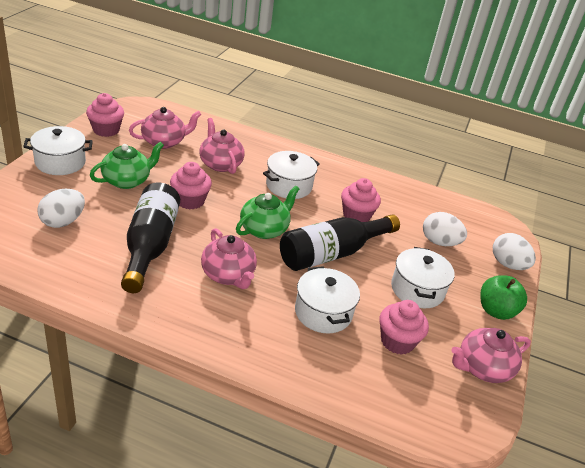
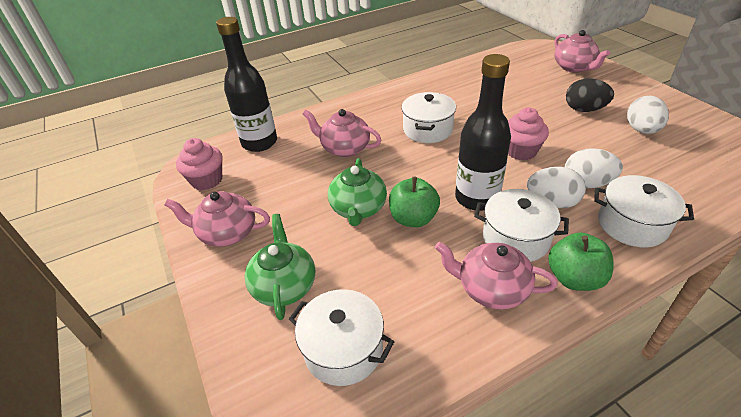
black egg: 0 -> 1
green apple: 1 -> 2
pink cupcake: 4 -> 2

